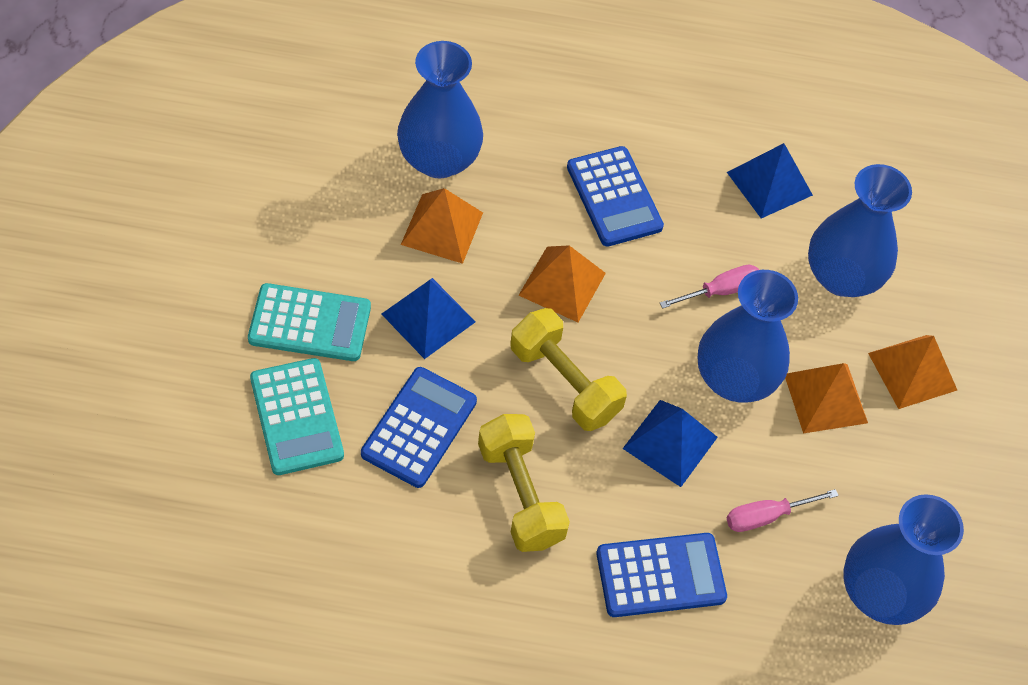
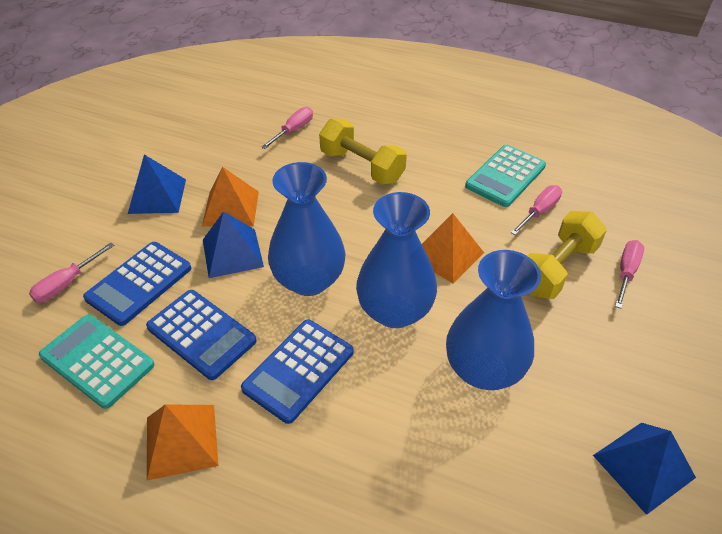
blue vase: 4 -> 3
orange pyramid: 4 -> 3
pink screwdriver: 2 -> 4

